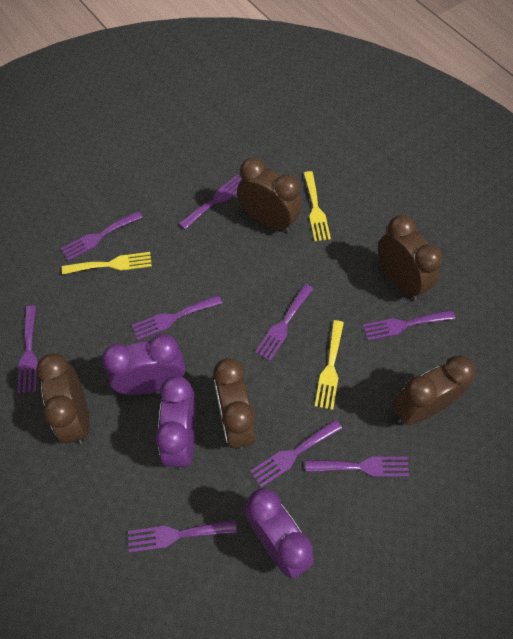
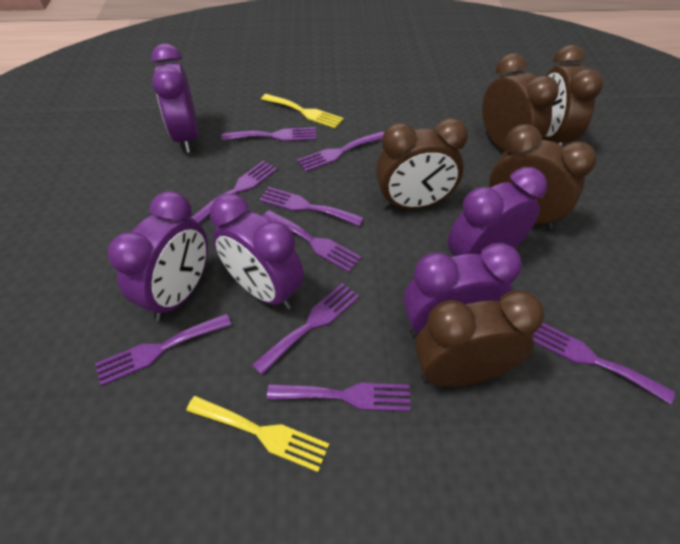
purple clock: 3 -> 5
yellow fork: 3 -> 2

